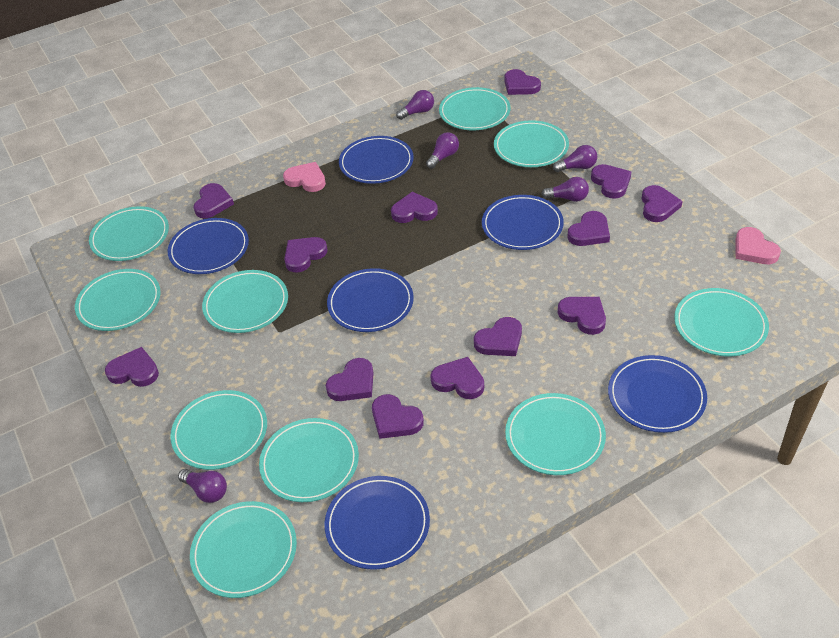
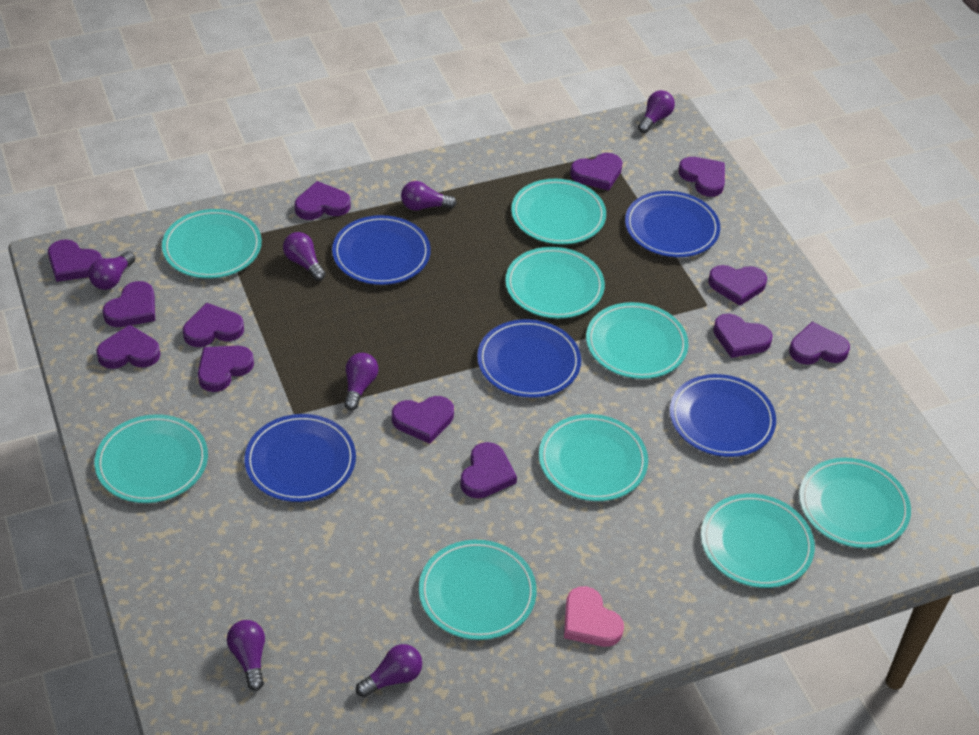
blue plate: 6 -> 5
pink heart: 2 -> 1
purple light bulb: 5 -> 7
turquoise plate: 10 -> 9

